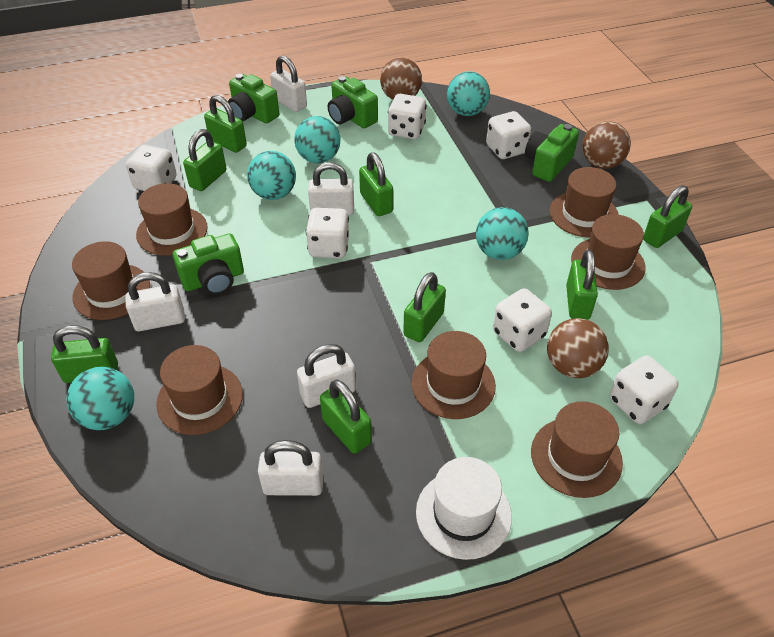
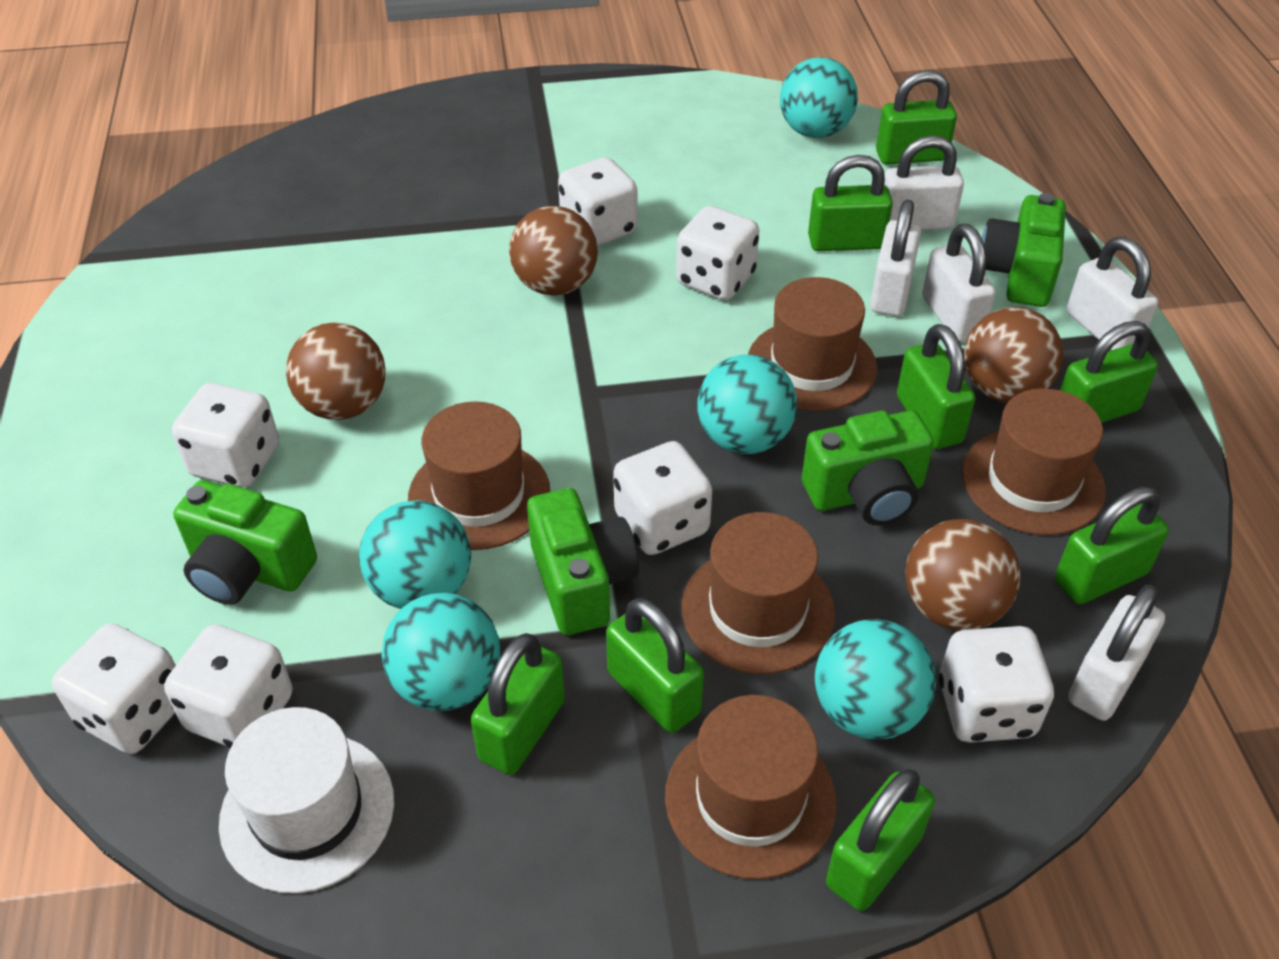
brown ball: 3 -> 4
brown hat: 7 -> 5
white dice: 6 -> 7

